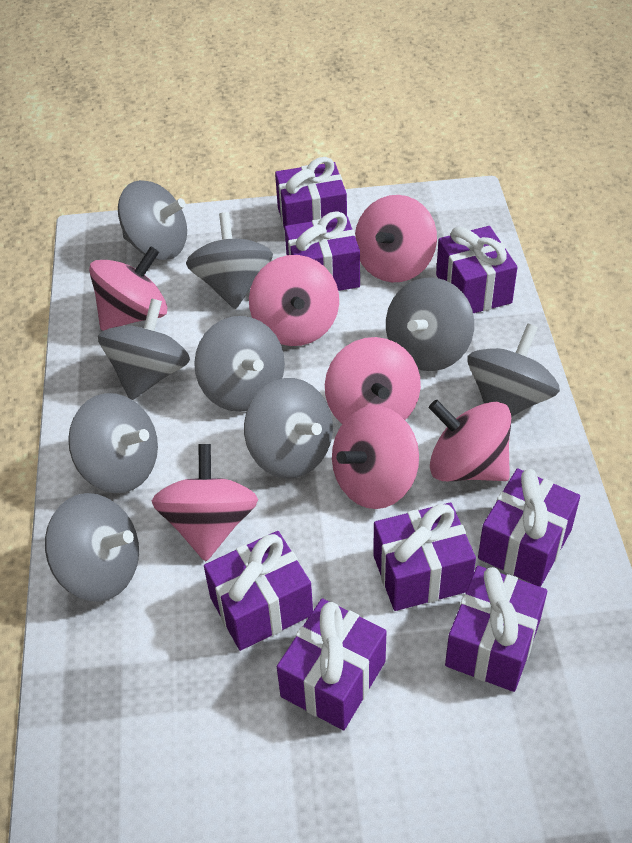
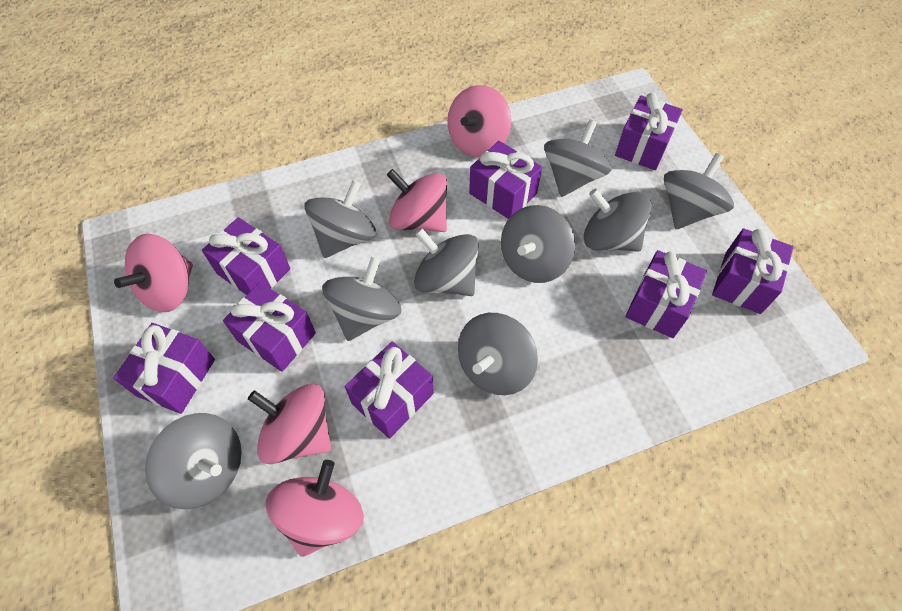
pink spinning top: 7 -> 5

